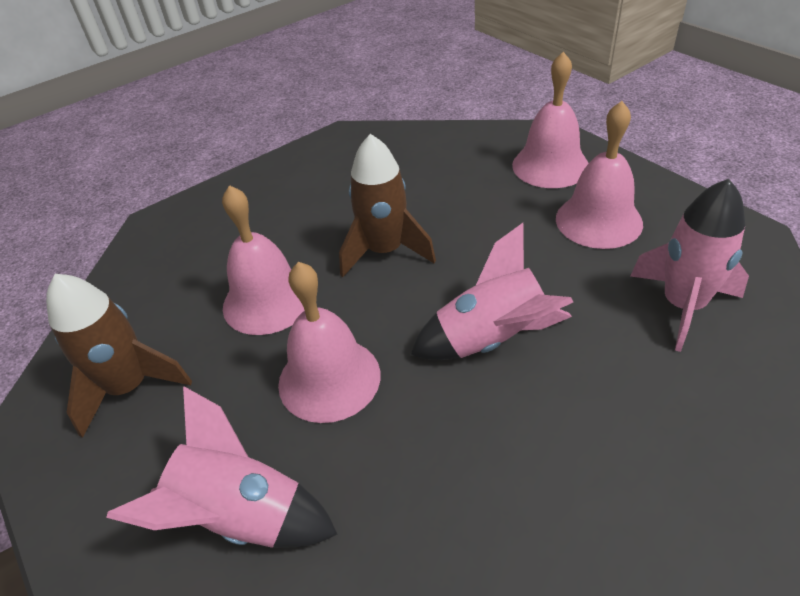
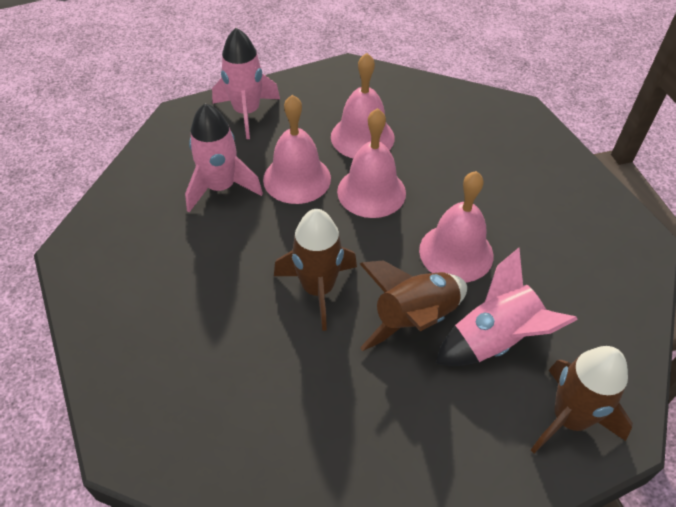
brown rocket: 2 -> 3

